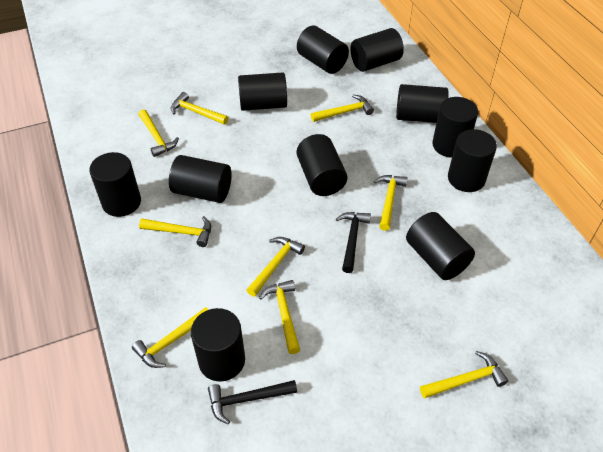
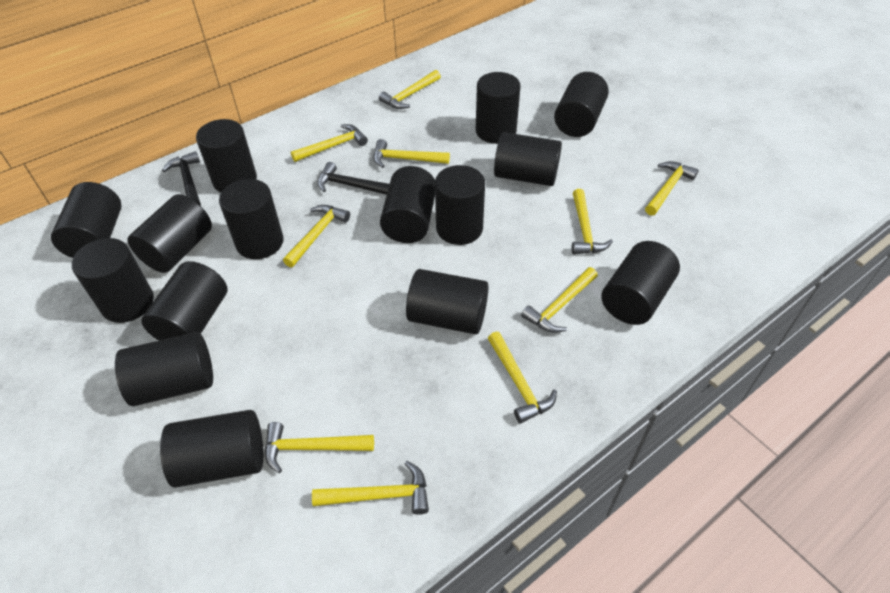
black cylinder: 11 -> 15
yellow hammer: 9 -> 10

